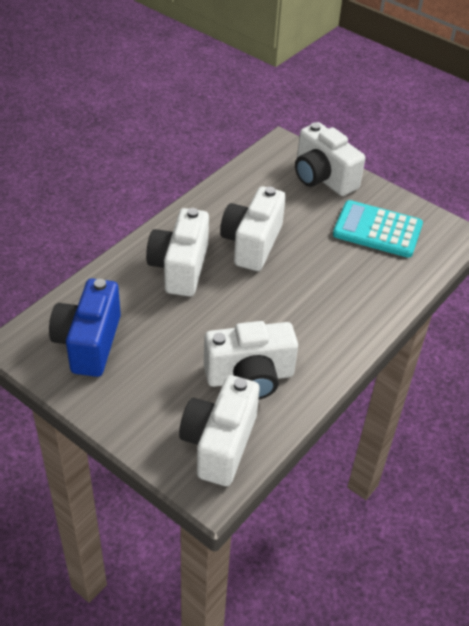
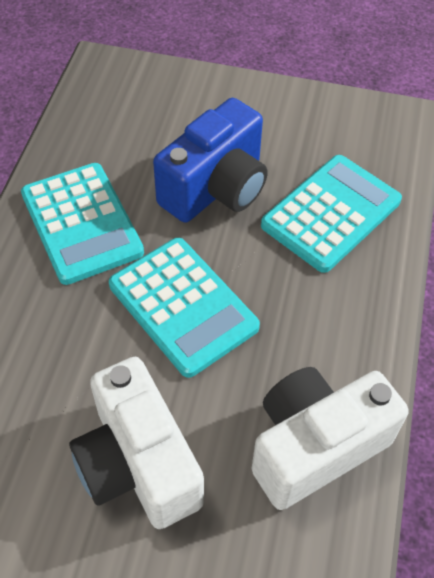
turquoise calculator: 1 -> 3
white camera: 5 -> 2

